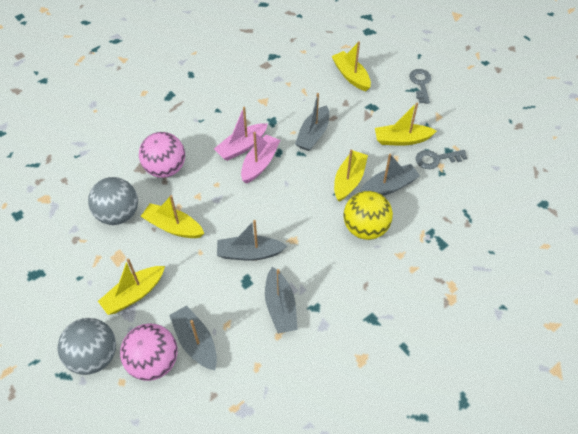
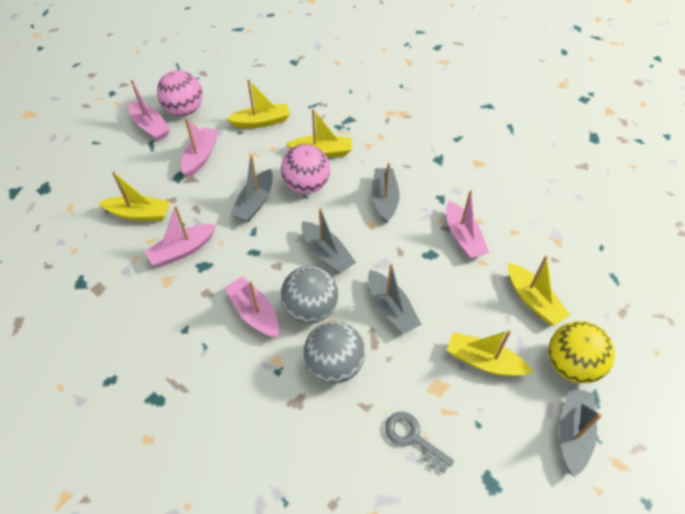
grey key: 2 -> 1
pink boat: 2 -> 5

